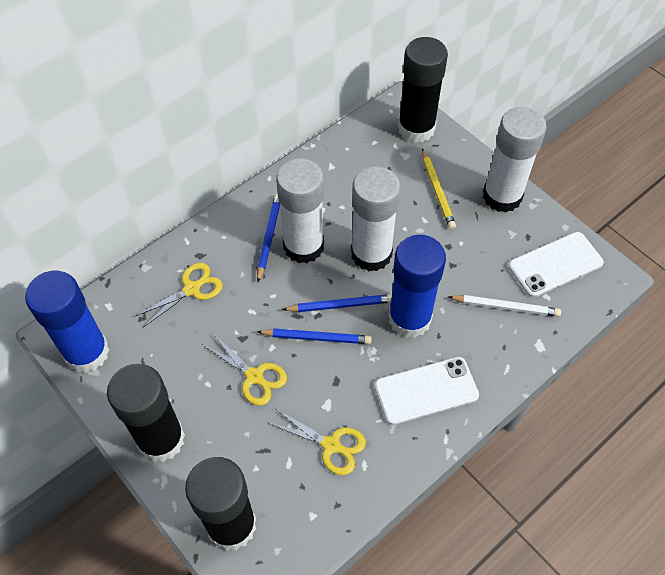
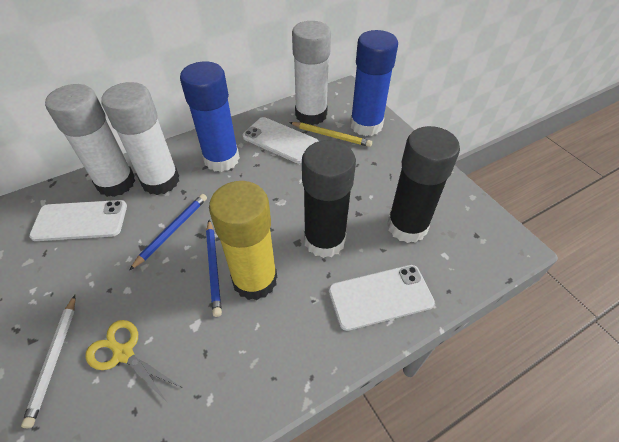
black glue stick: 3 -> 2
blue pencil: 3 -> 2
white phone: 2 -> 3
yellow glue stick: 0 -> 1
yellow scissors: 3 -> 1

